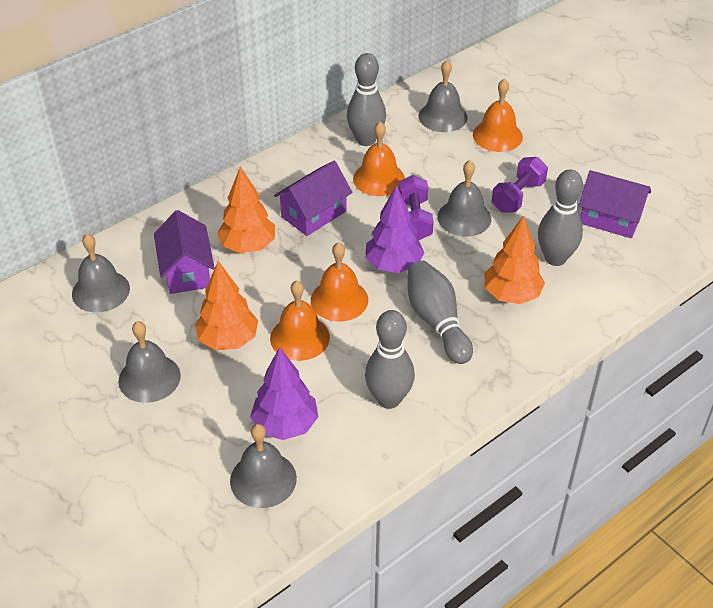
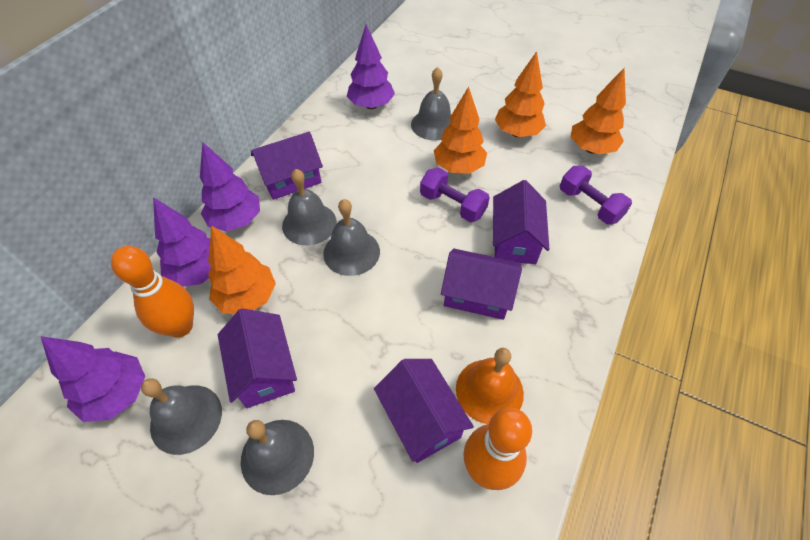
grey bowling pin: 4 -> 0
orange bell: 4 -> 1
orange bowling pin: 0 -> 2
orange tree: 3 -> 4
purple house: 3 -> 5
purple tree: 2 -> 4

